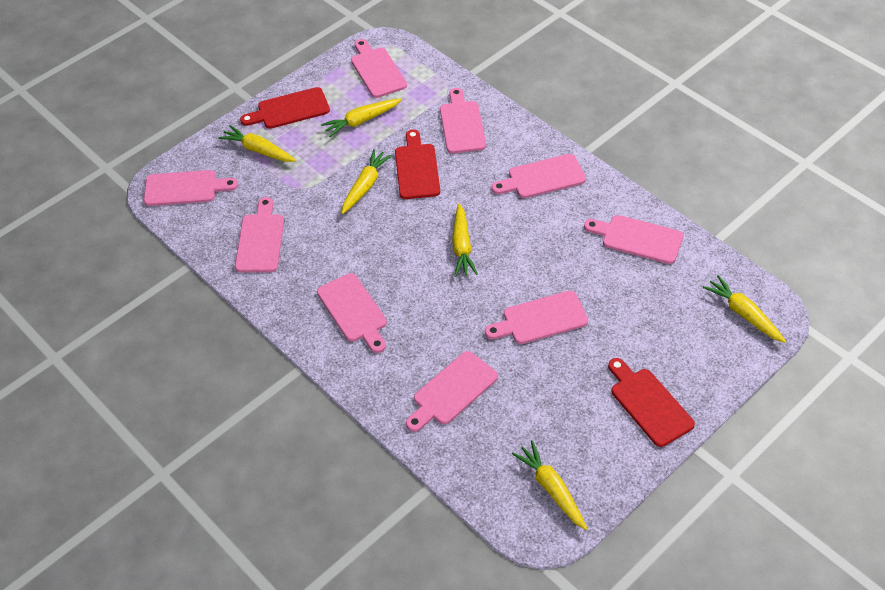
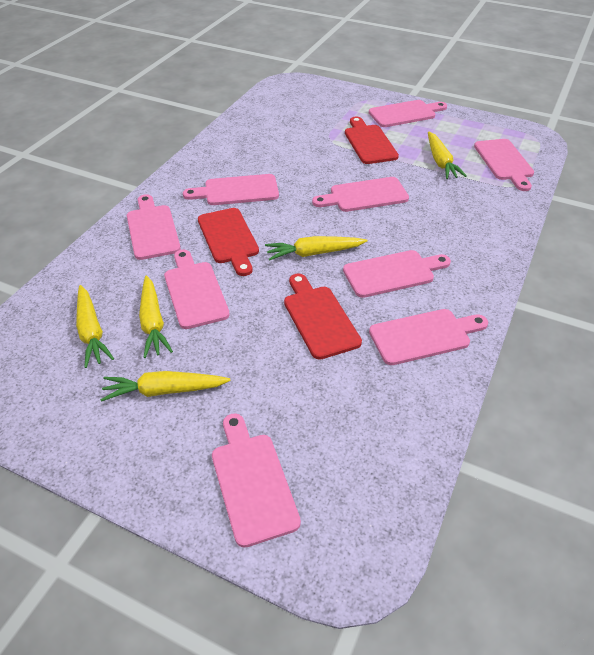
yellow carrot: 6 -> 5

